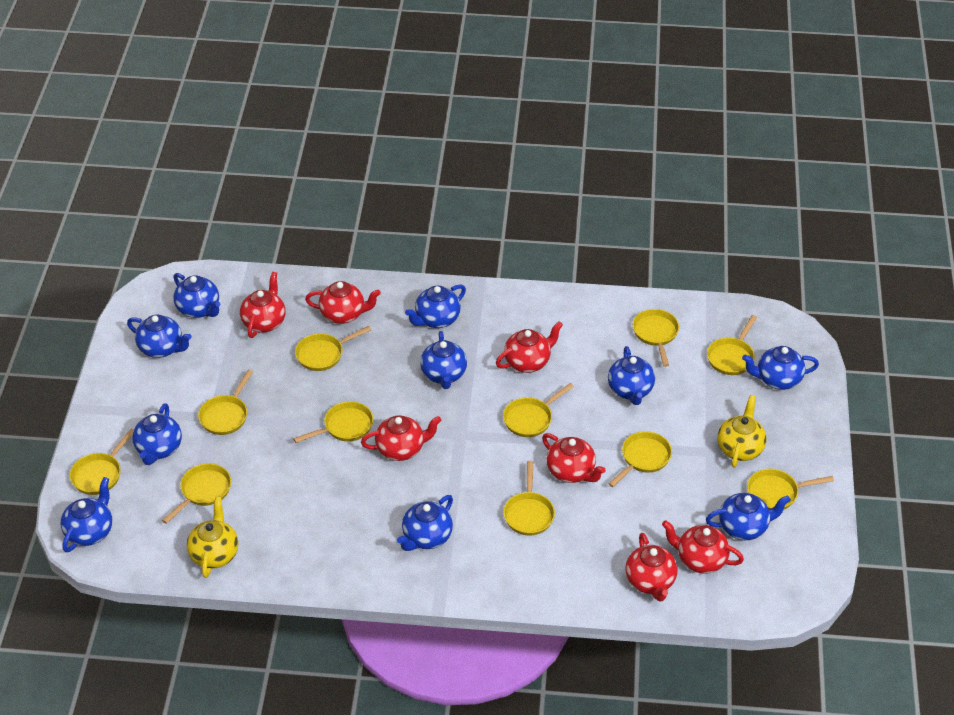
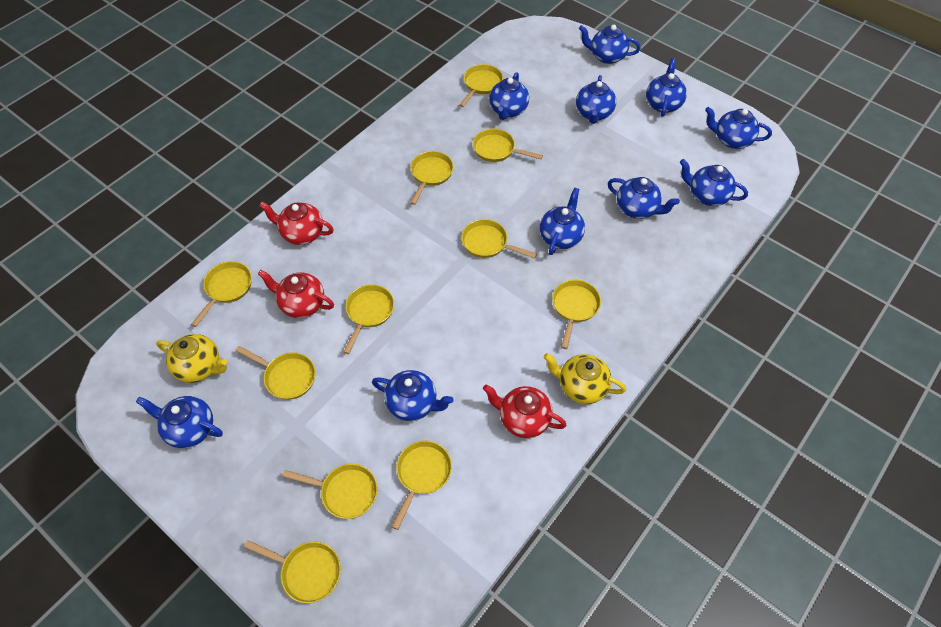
red teapot: 7 -> 3

